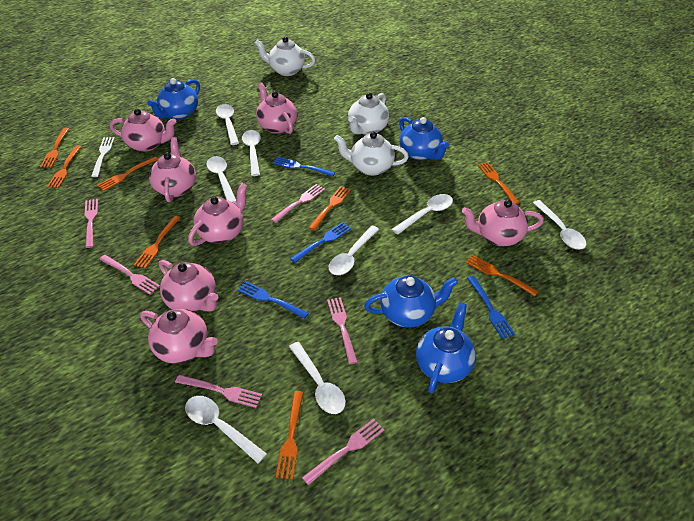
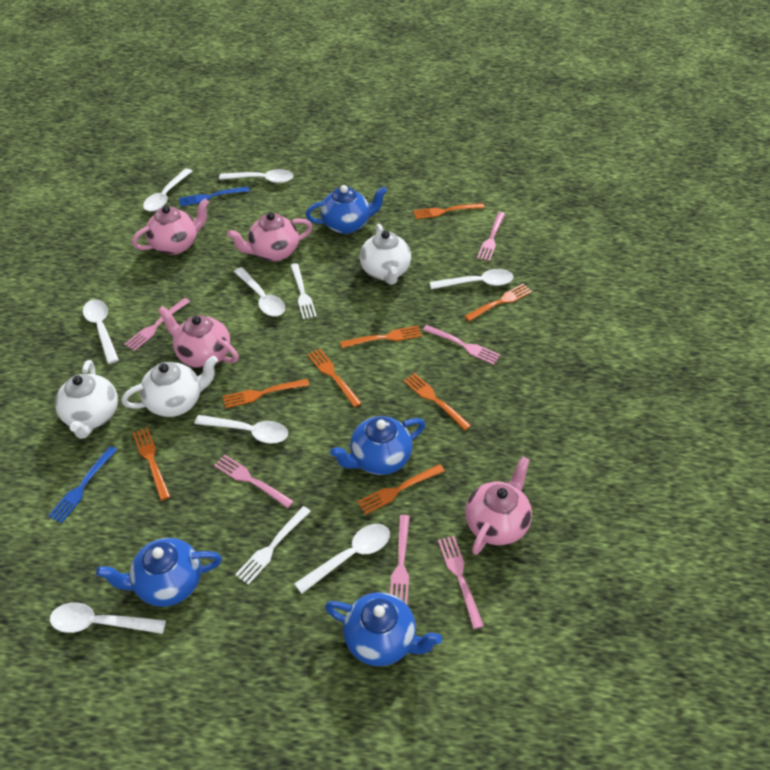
blue fork: 4 -> 2
pink teapot: 7 -> 4
white fork: 1 -> 2

